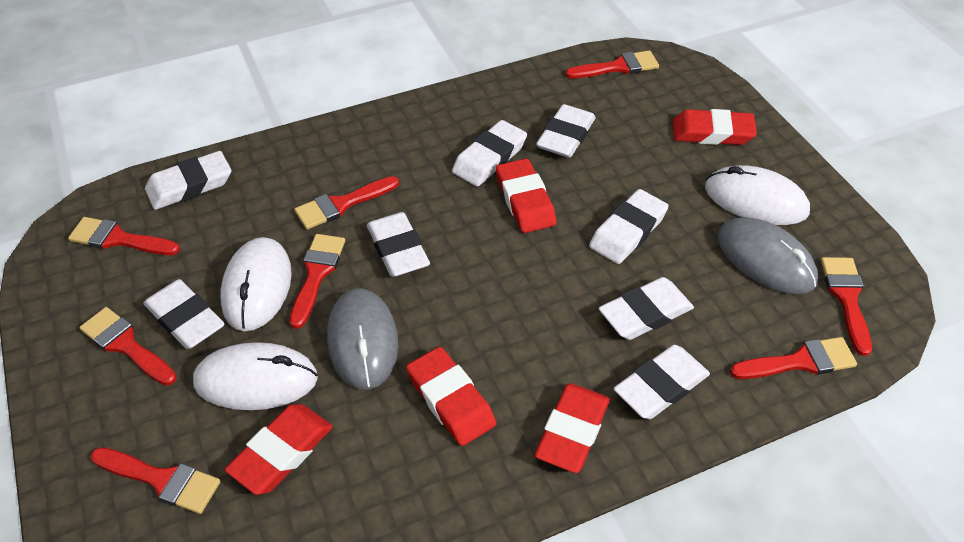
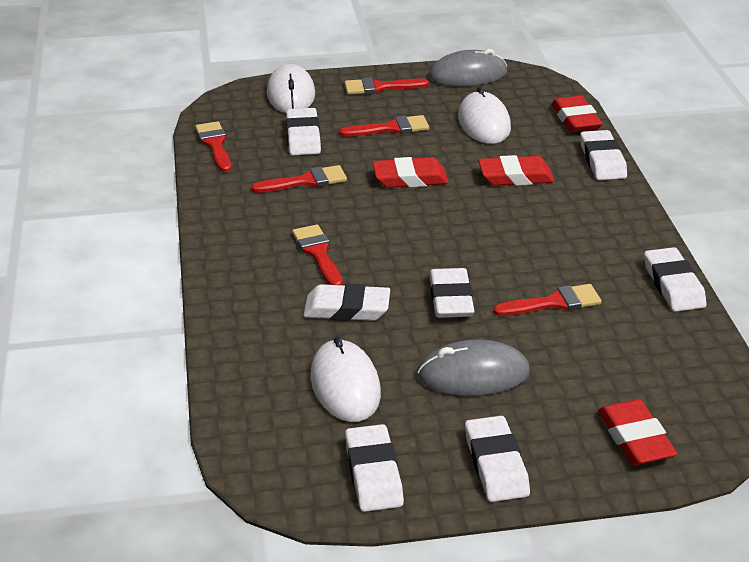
red brush: 8 -> 6
red eraser: 5 -> 4
white eraser: 8 -> 7

